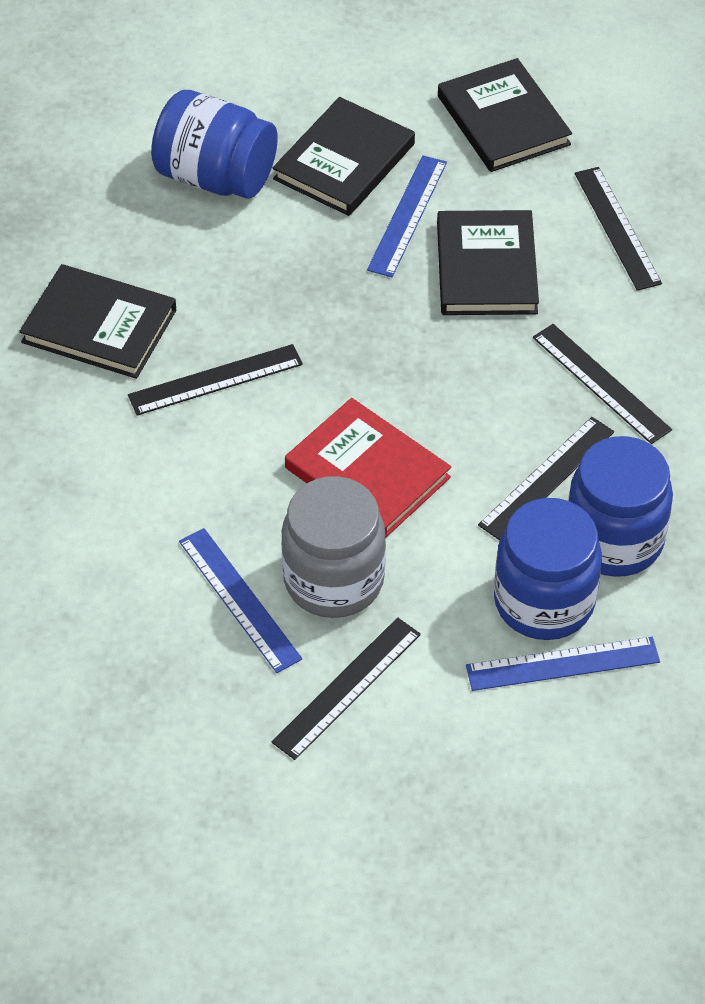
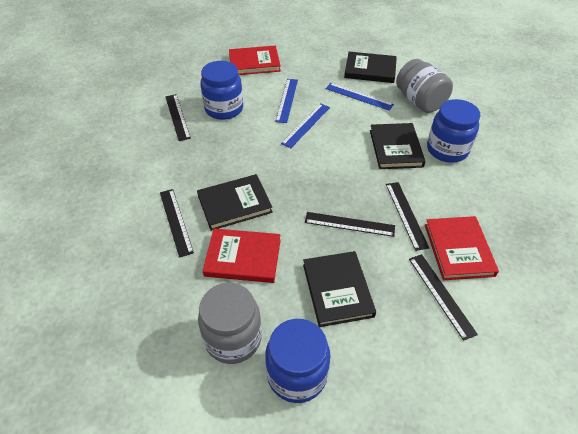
grey jar: 1 -> 2
red book: 1 -> 3

